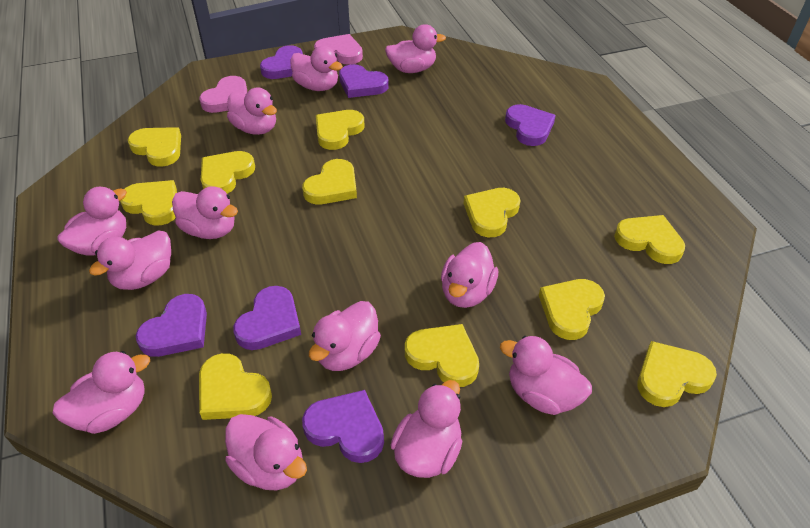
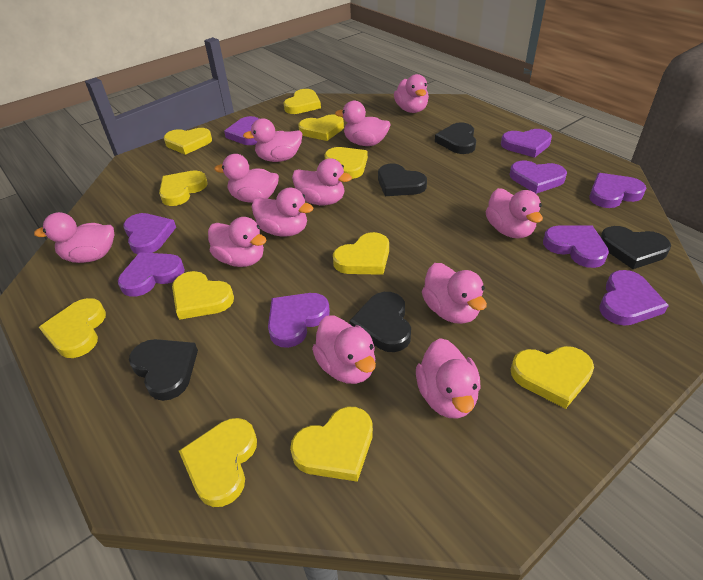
black heart: 0 -> 5
pink heart: 2 -> 0
purple heart: 6 -> 9

